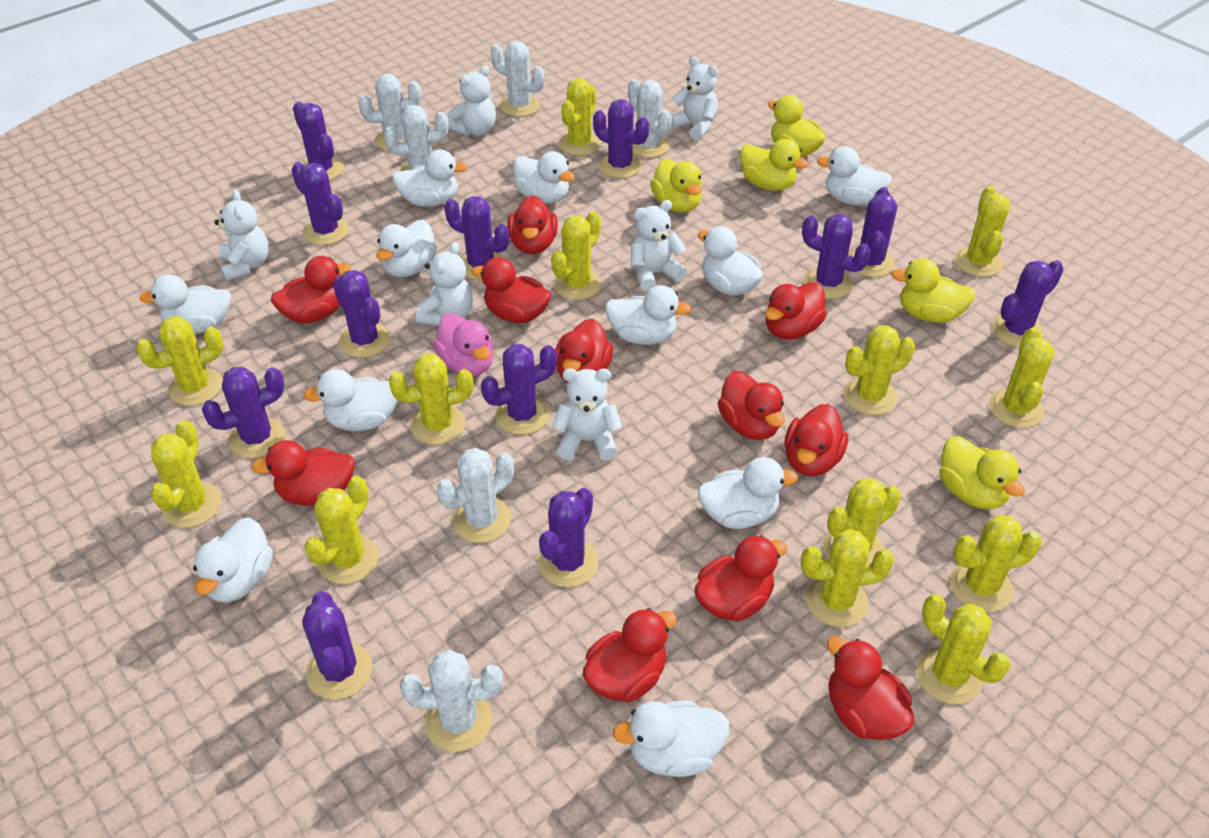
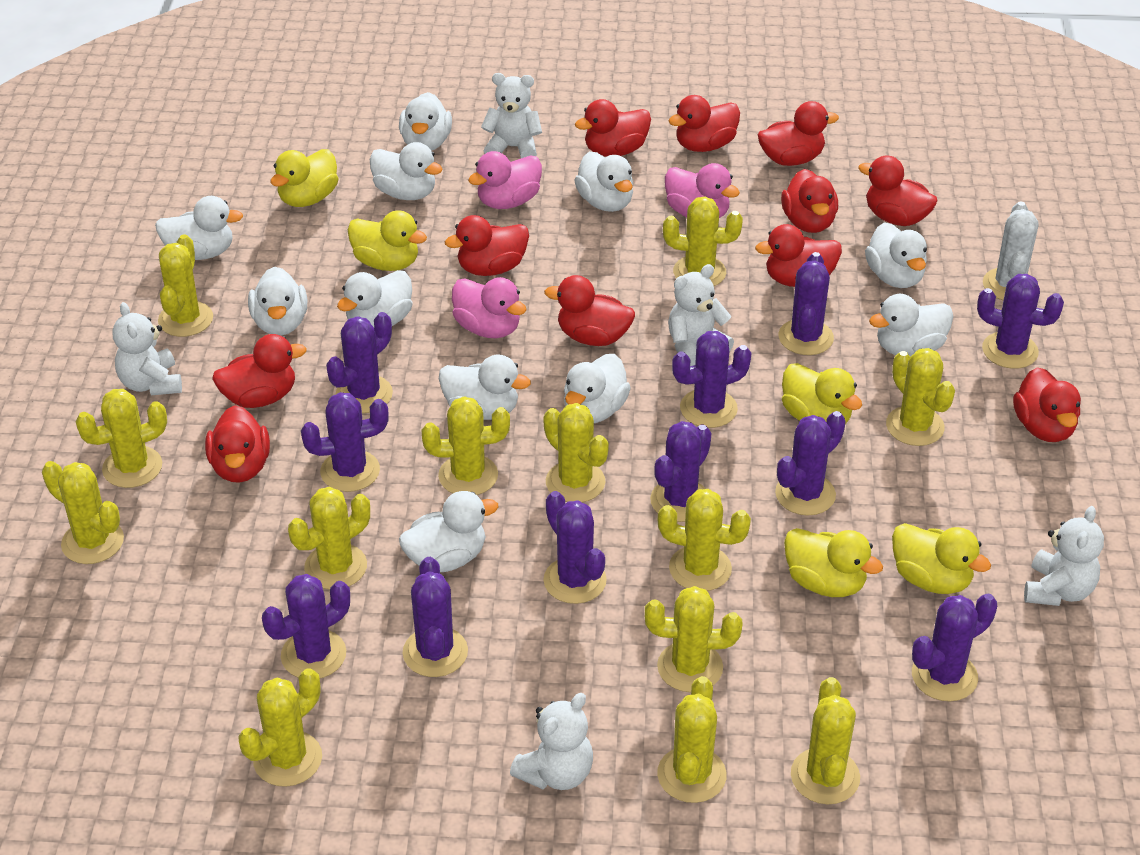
pink duck: 1 -> 3
purple cactus: 12 -> 11
white cactus: 6 -> 1
white teddy bear: 6 -> 5

